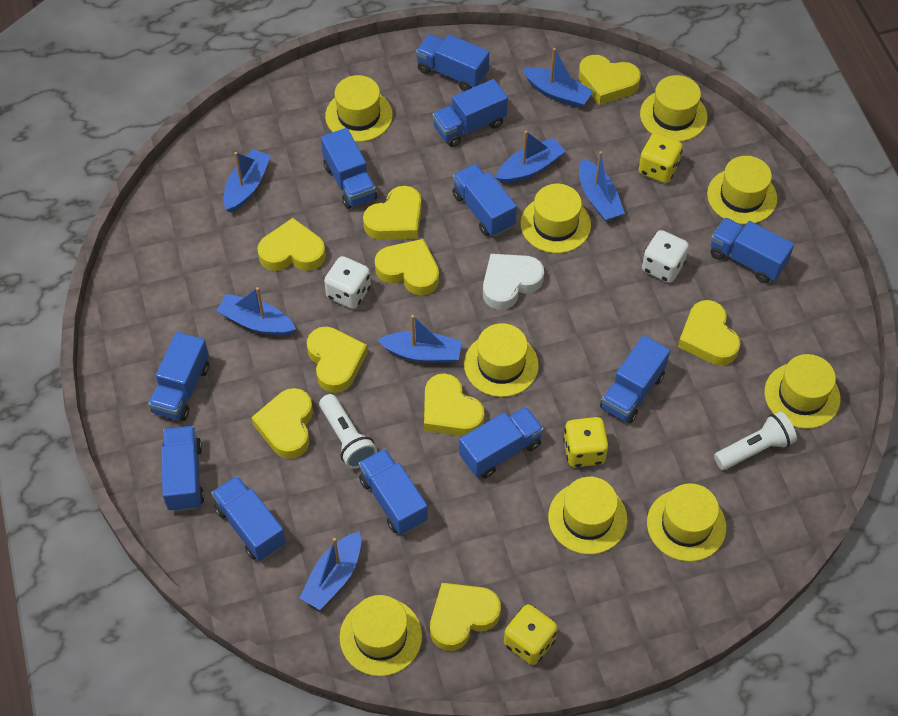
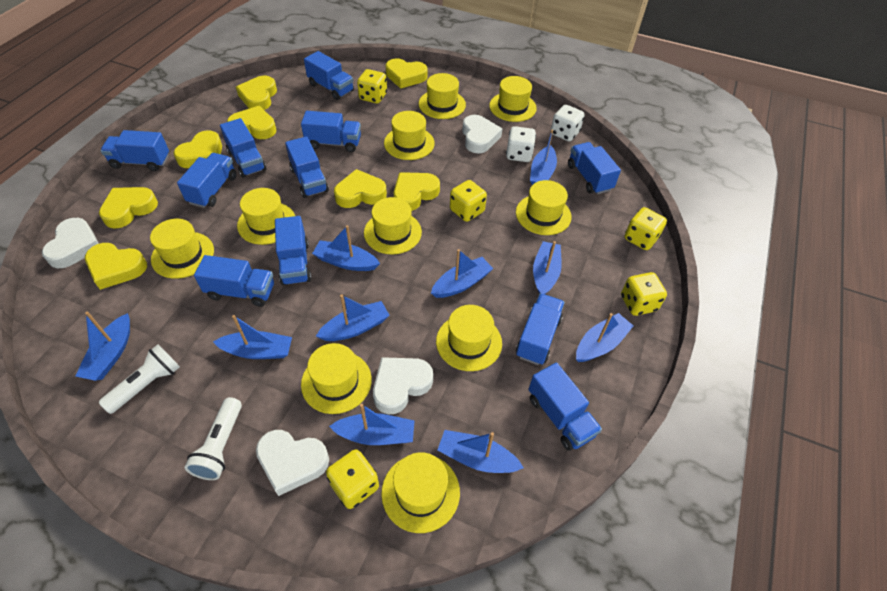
blue boat: 7 -> 10
white heart: 1 -> 4
yellow dice: 3 -> 5
yellow hat: 9 -> 10
yellow heart: 9 -> 8

